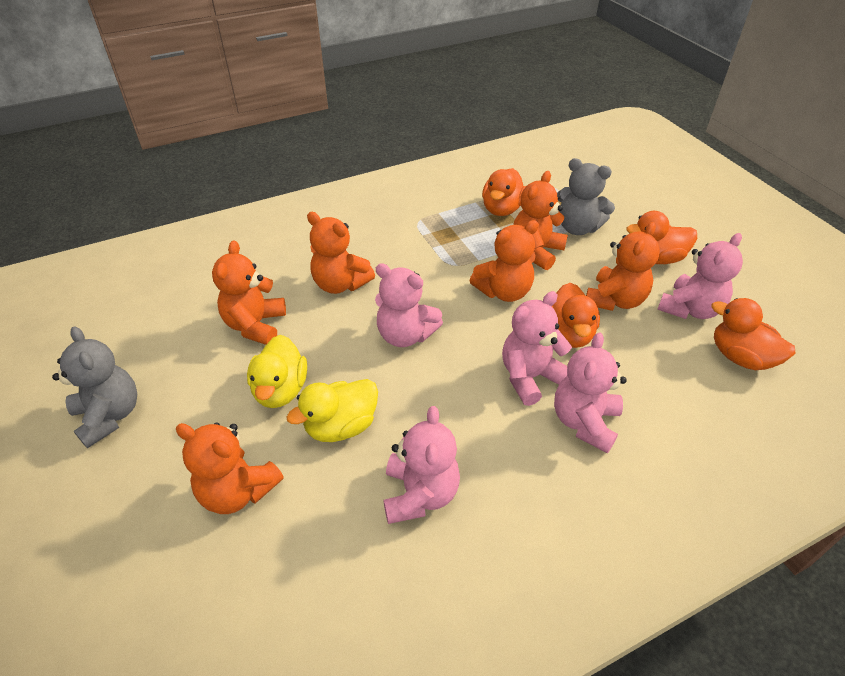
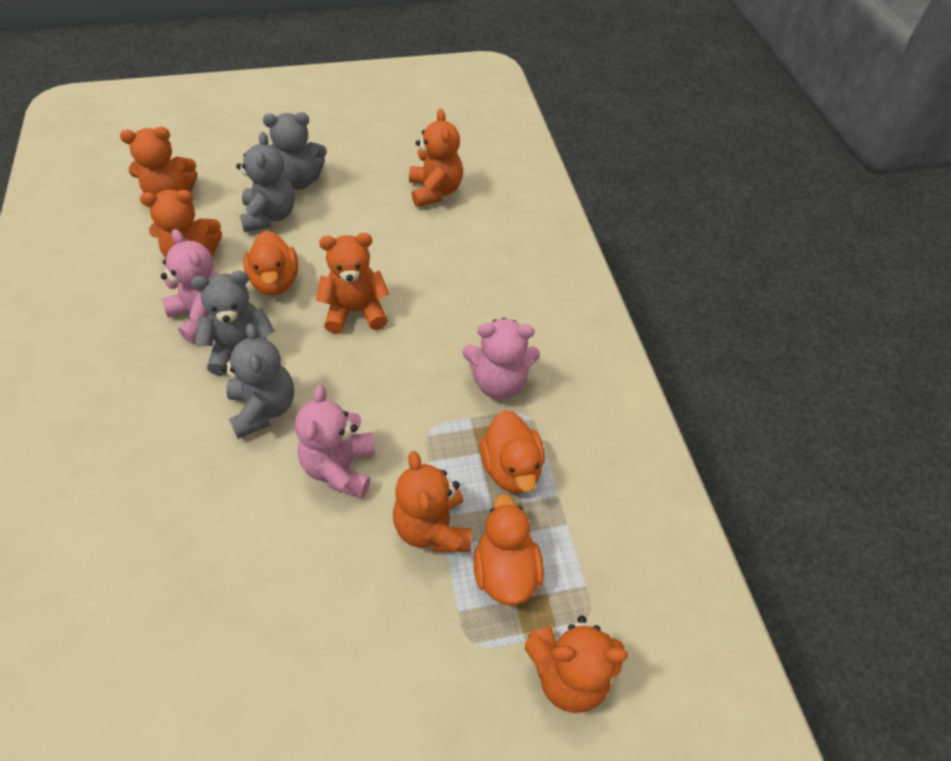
grey teddy bear: 2 -> 4
orange duck: 4 -> 3
pink teddy bear: 5 -> 3
yellow duck: 2 -> 0

